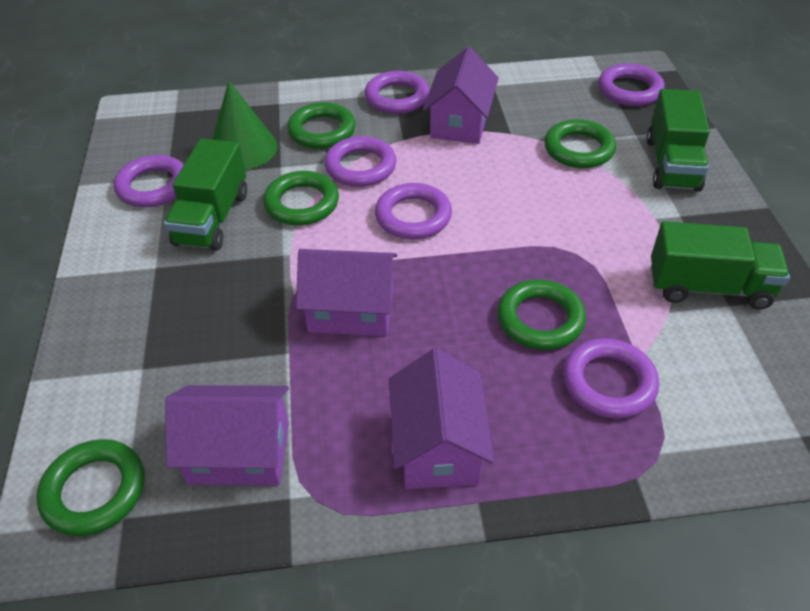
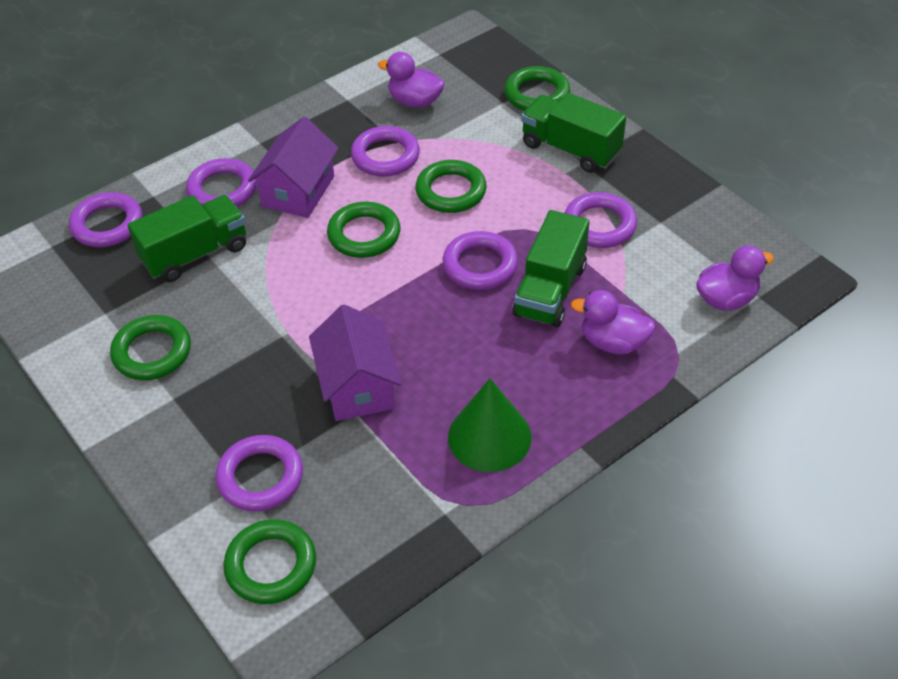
purple duck: 0 -> 3
purple house: 4 -> 2

